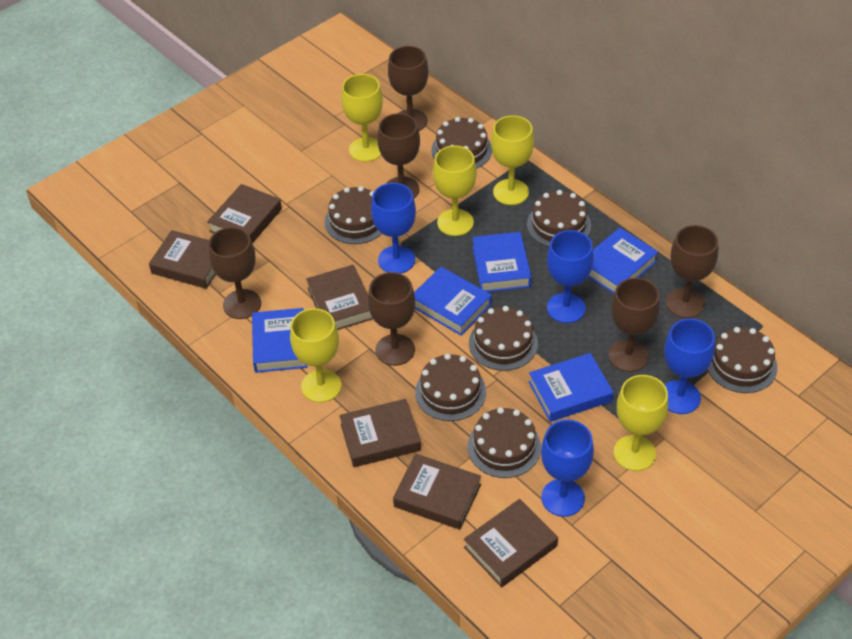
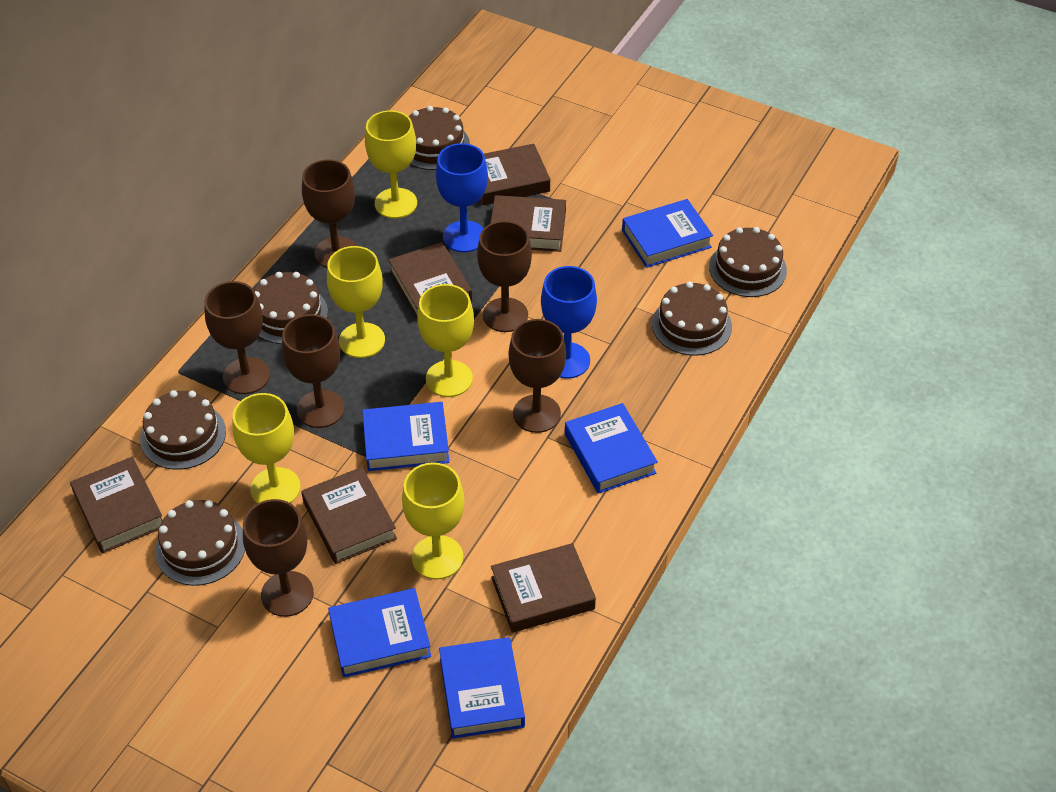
blue goblet: 4 -> 2
brown cake: 7 -> 6

